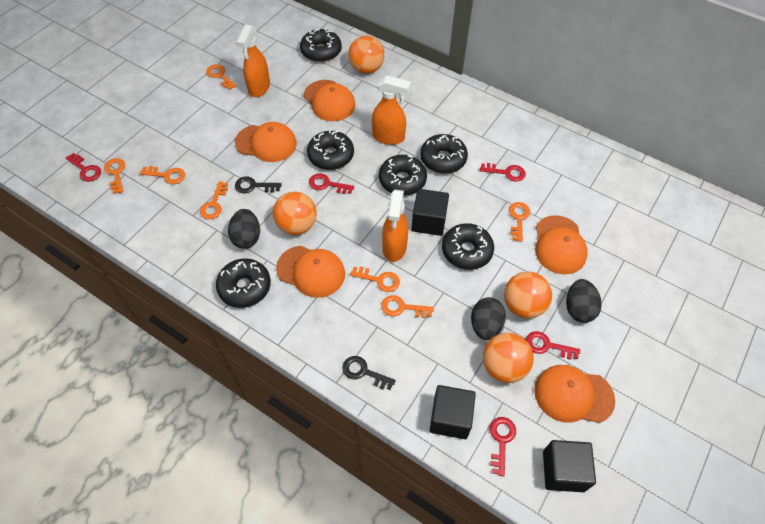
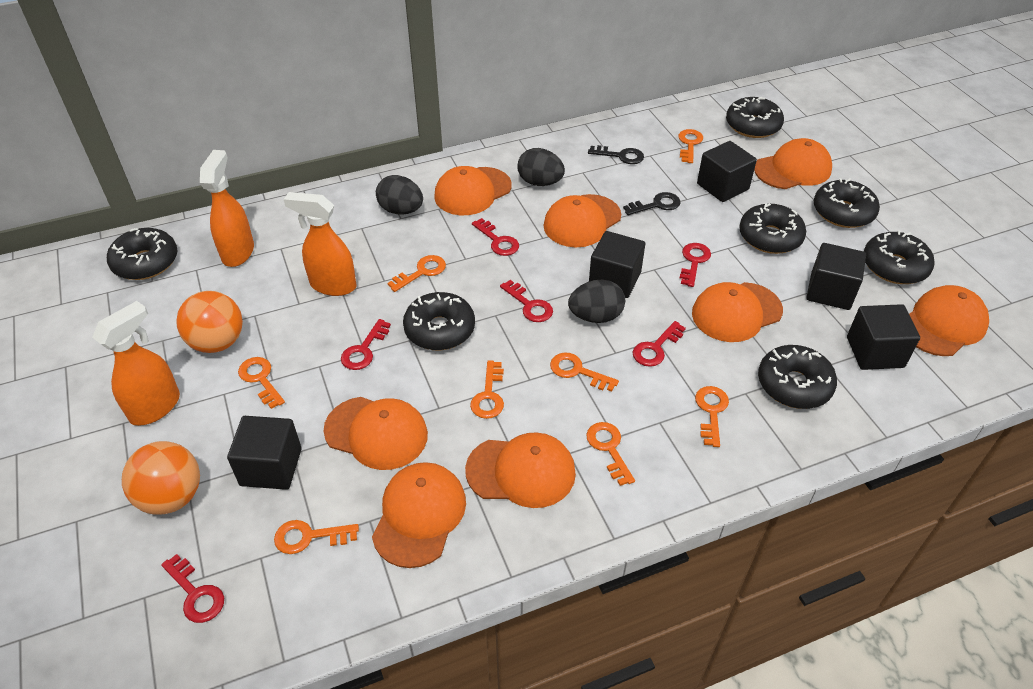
black cube: 3 -> 5
black donut: 6 -> 7
orange ball: 4 -> 2
orange cap: 5 -> 8
orange key: 7 -> 8
red key: 5 -> 6

